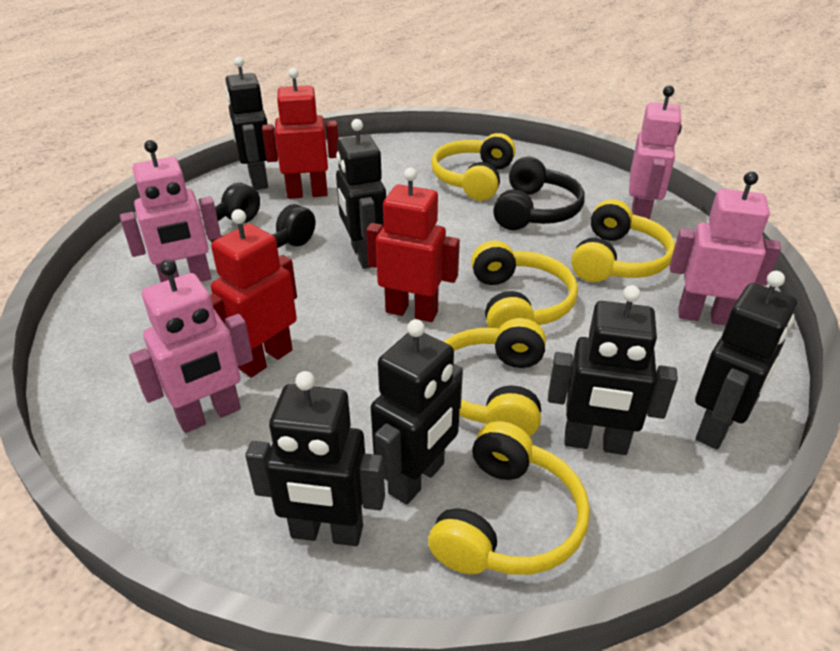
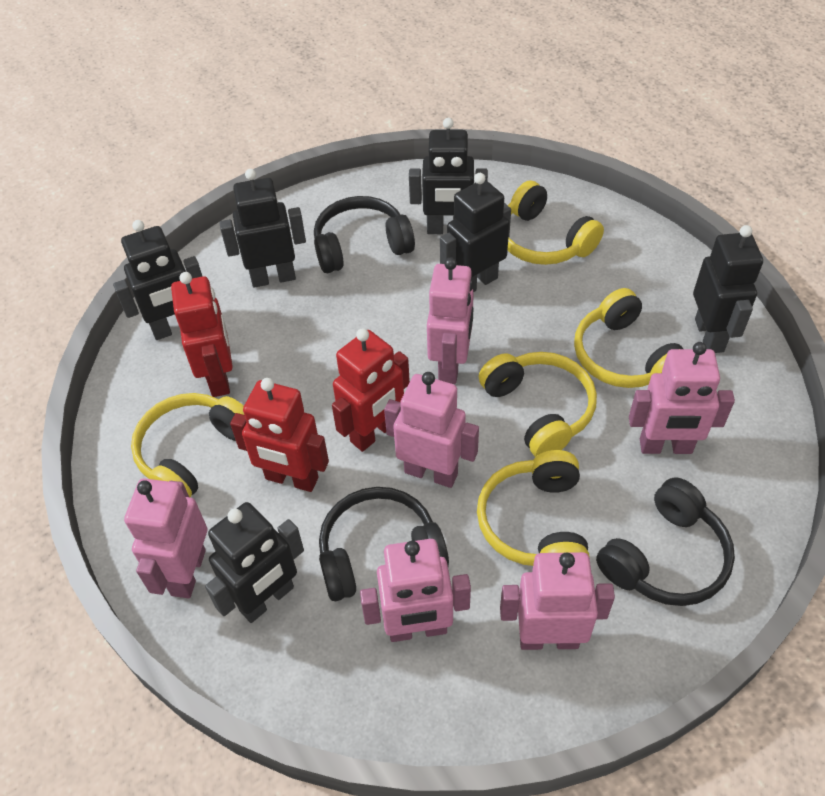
black headphones: 2 -> 3
pink robot: 4 -> 6

